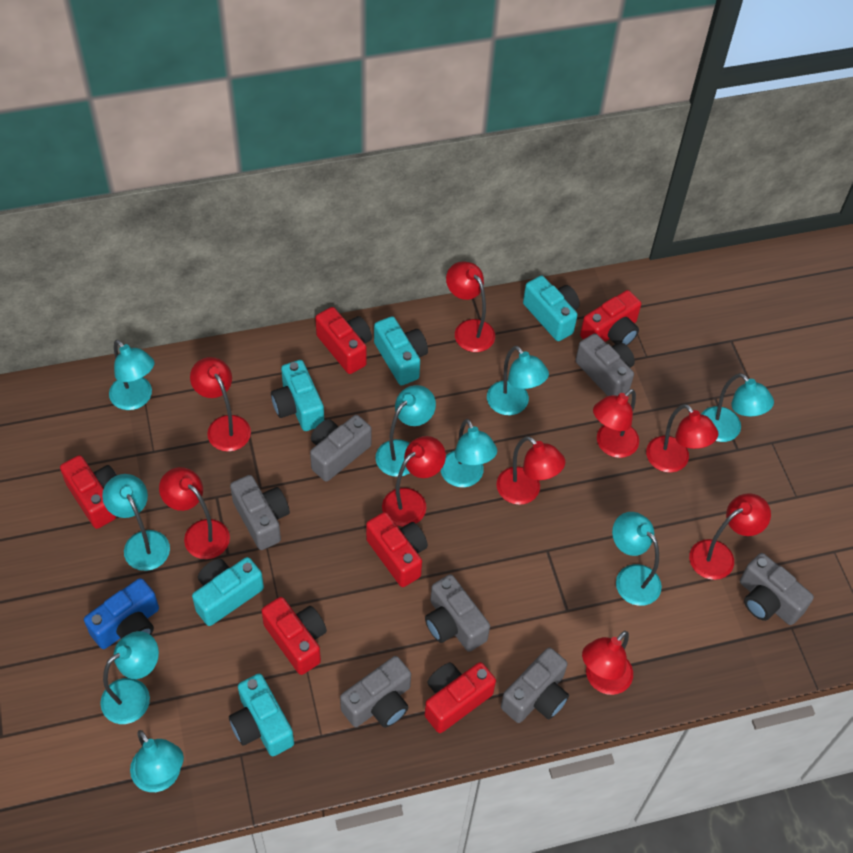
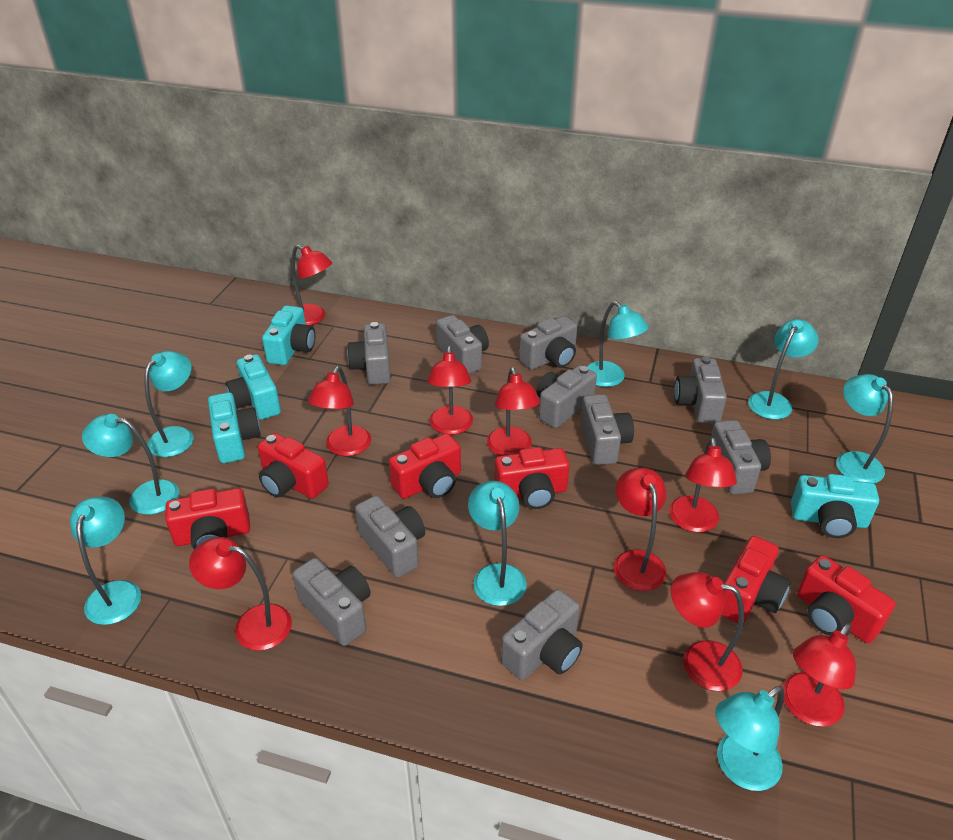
blue camera: 1 -> 0
grey camera: 7 -> 10
turquoise camera: 5 -> 4
turquoise lamp: 9 -> 8

